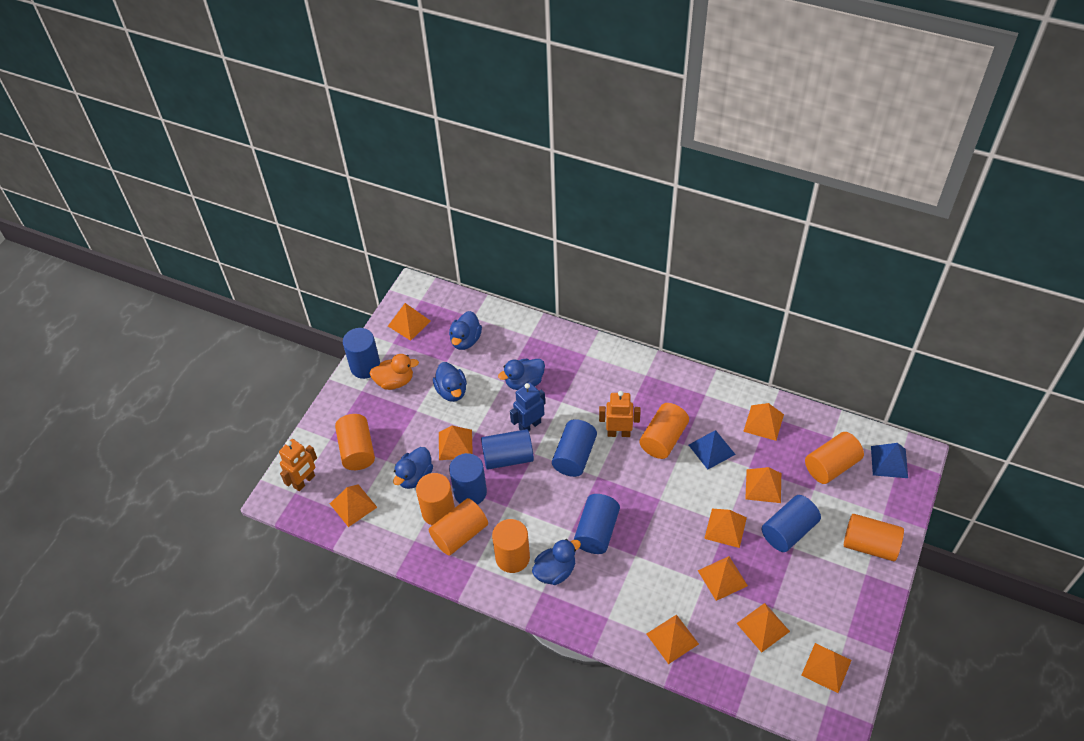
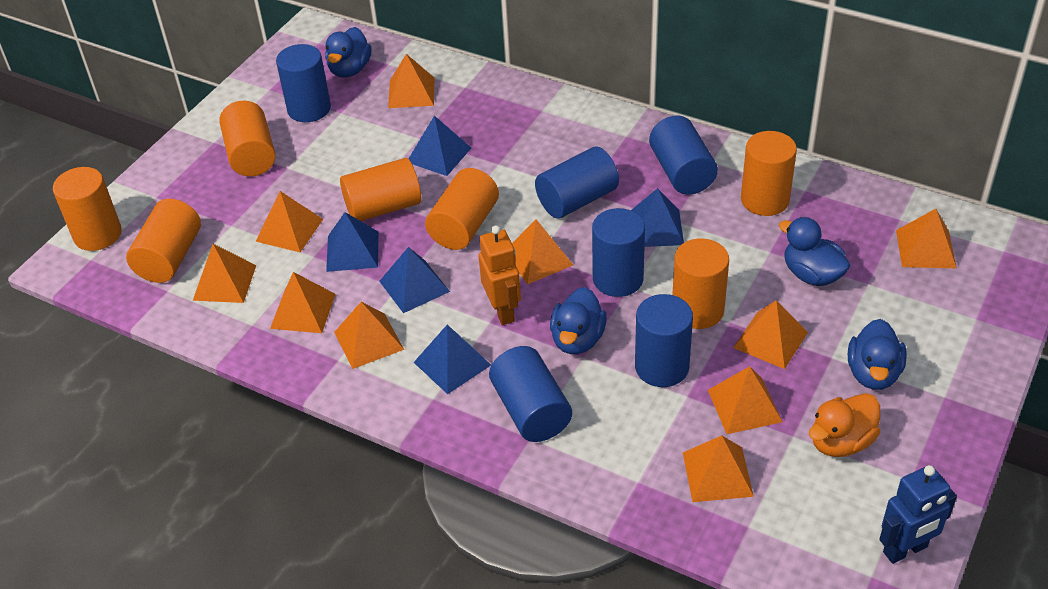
blue duck: 5 -> 4
blue pyramid: 2 -> 5
orange robot: 2 -> 1

